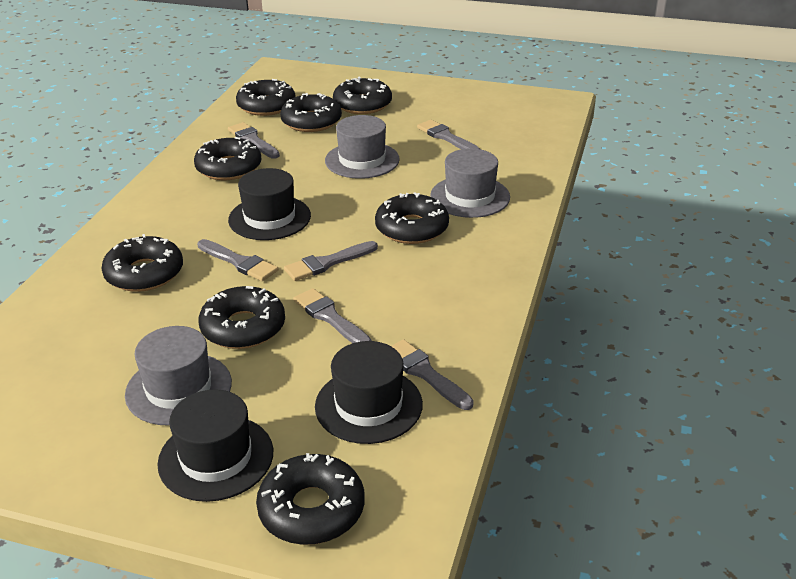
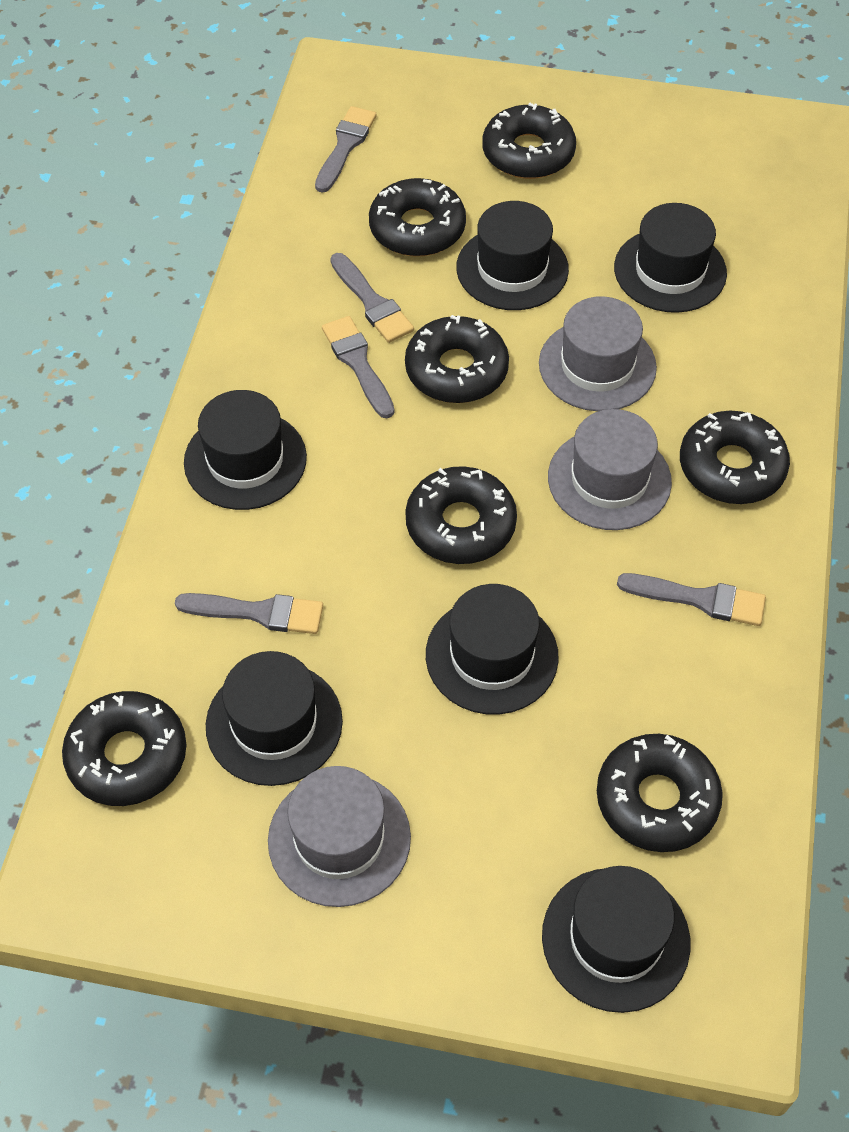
black donut: 8 -> 7
black hat: 3 -> 6
grey brush: 6 -> 5

